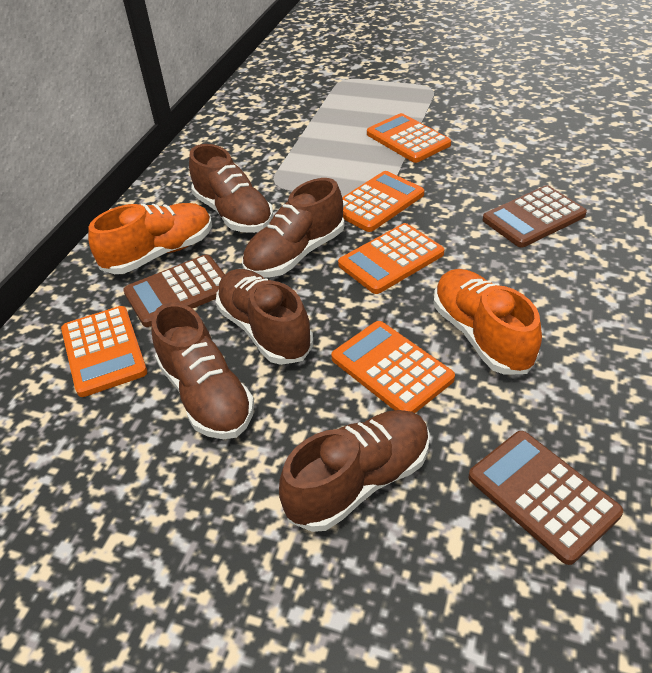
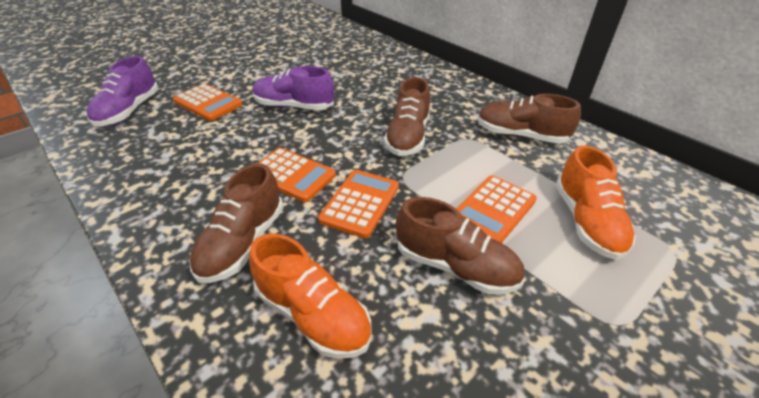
brown calculator: 3 -> 0
brown shoe: 5 -> 4
orange calculator: 5 -> 4
purple shoe: 0 -> 2

